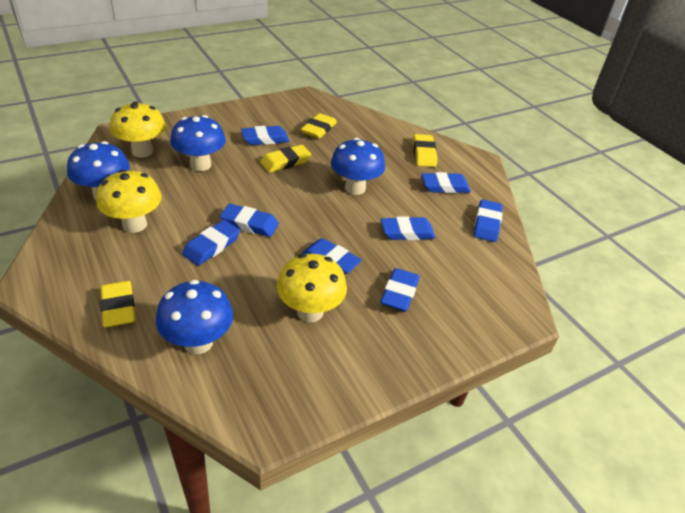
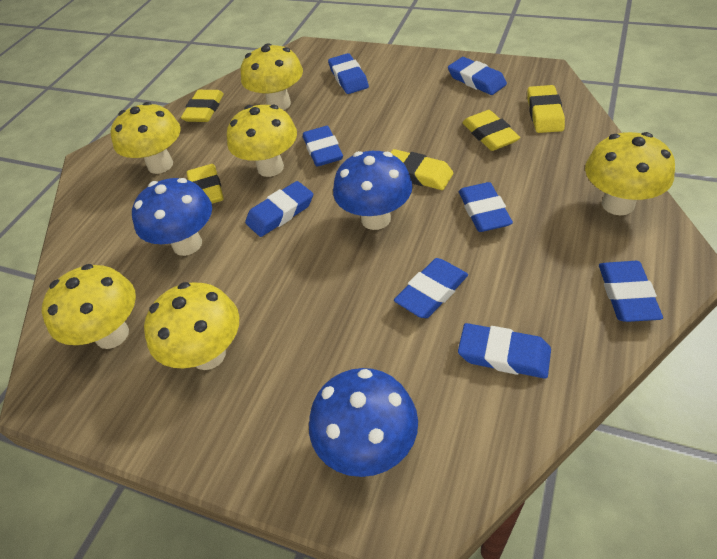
blue mushroom: 4 -> 3
yellow eraser: 4 -> 5
yellow mushroom: 3 -> 6

